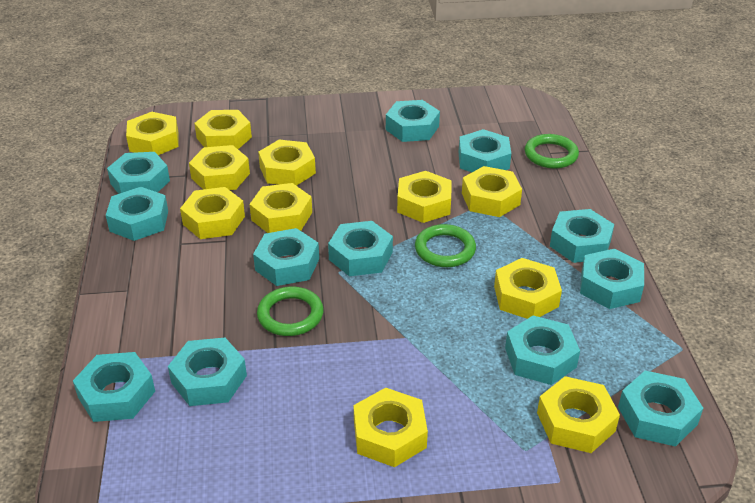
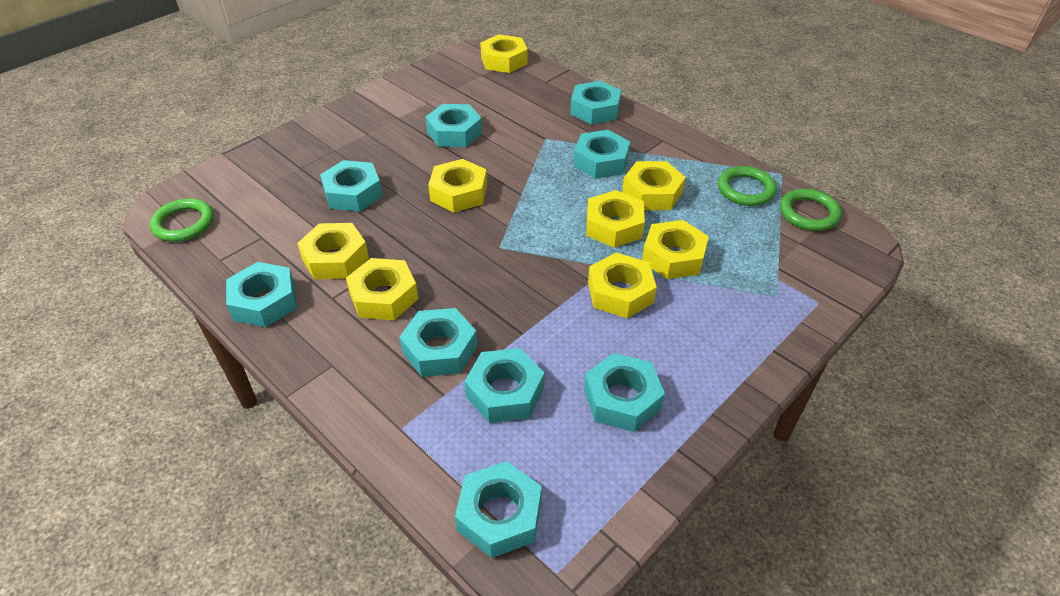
turquoise nut: 12 -> 9
yellow nut: 11 -> 8

